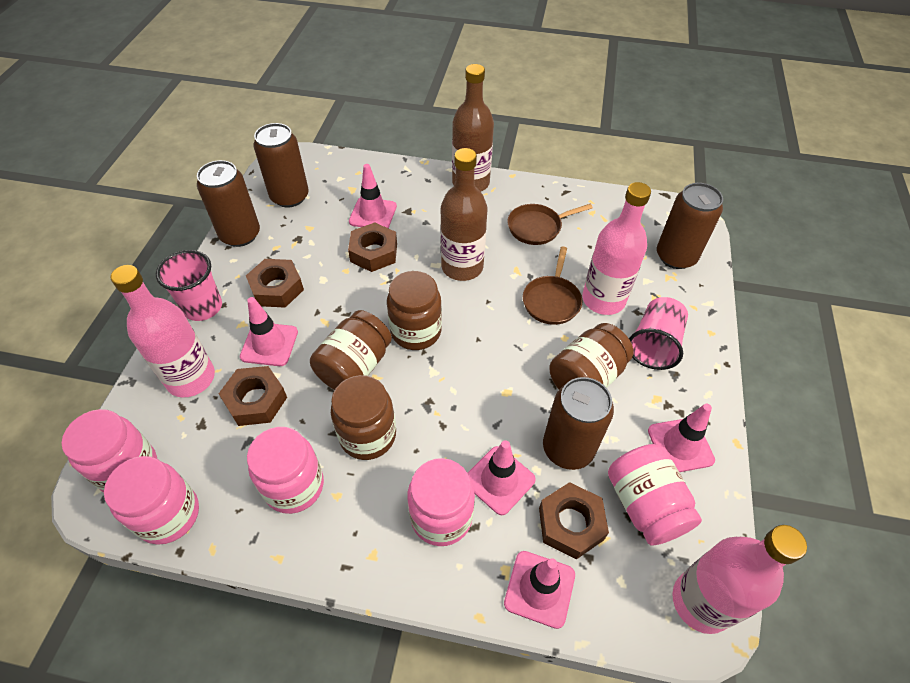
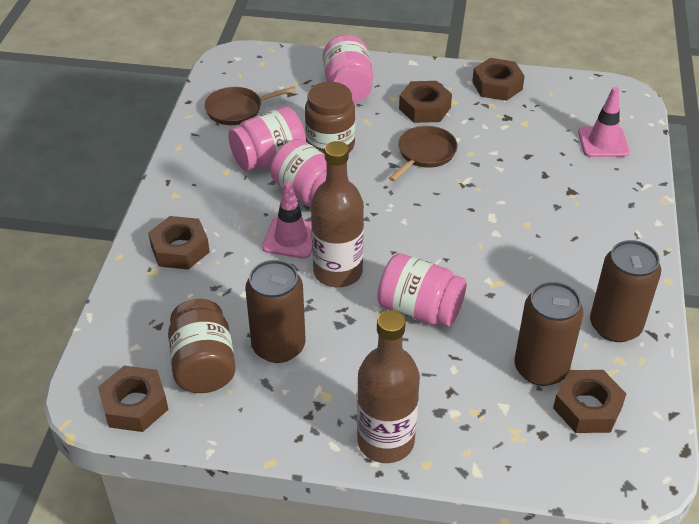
brown can: 4 -> 3
brown jar: 4 -> 2
brown nut: 4 -> 5
pink bottle: 3 -> 0
pink cup: 2 -> 0
pink jar: 5 -> 4
pink traffic cone: 5 -> 2

